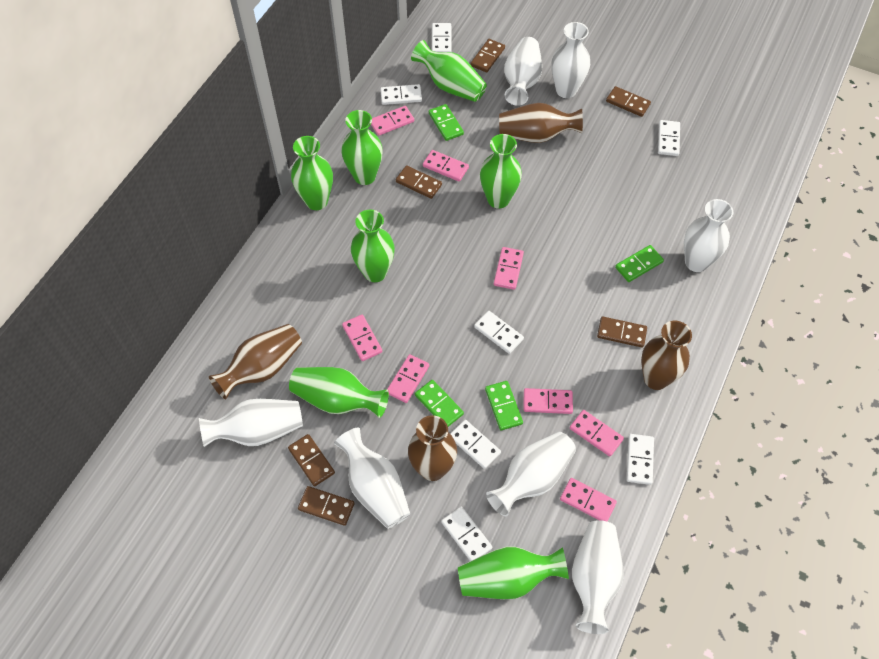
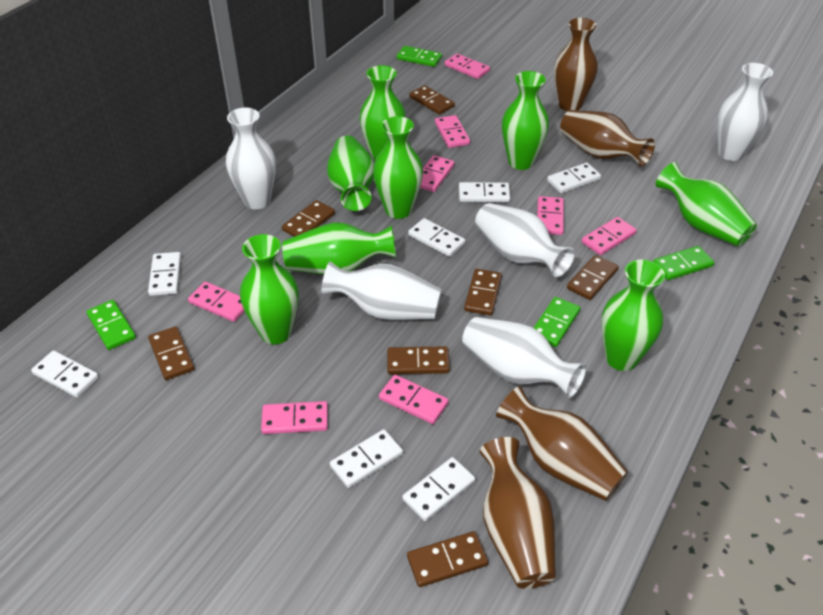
brown domino: 6 -> 7
green vase: 7 -> 8
white vase: 7 -> 5

